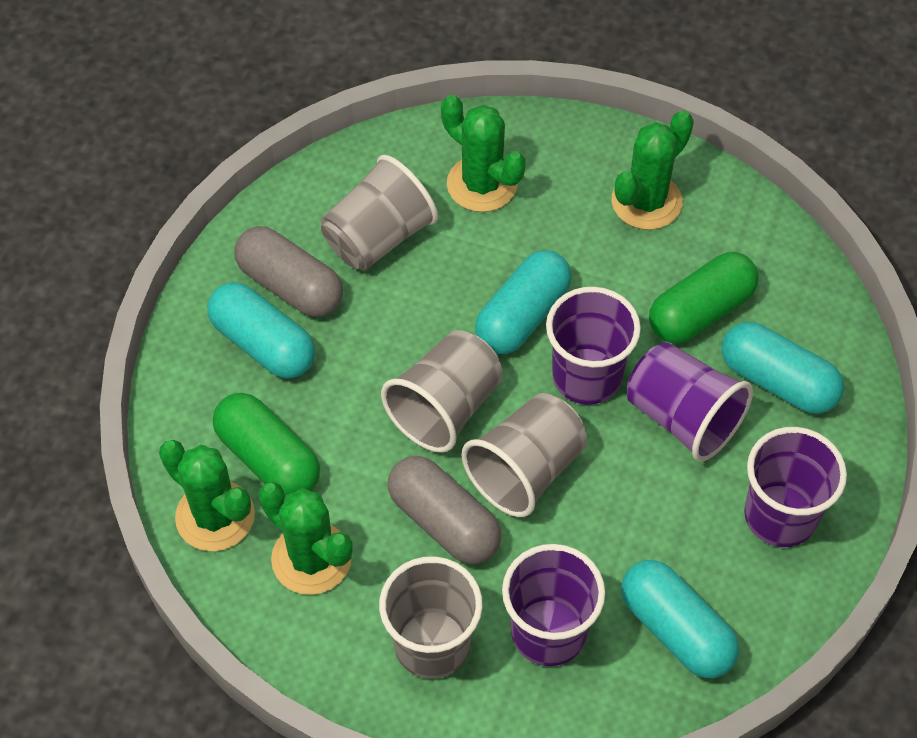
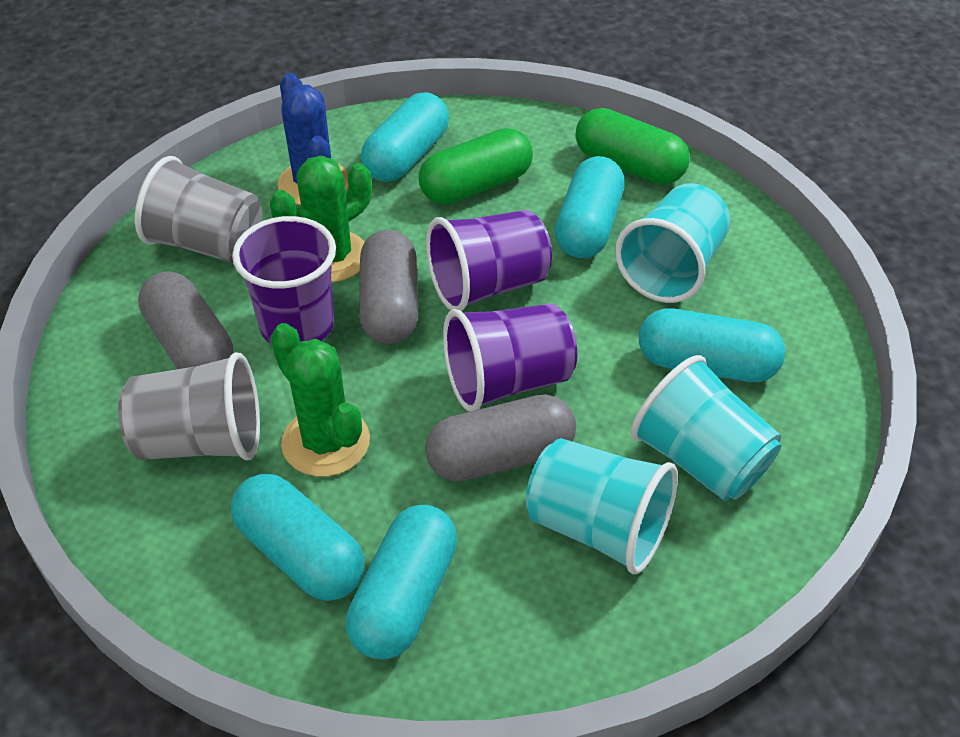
blue cactus: 0 -> 1
green cactus: 4 -> 2
grey capsule: 2 -> 3
grey cup: 4 -> 2
purple cup: 4 -> 3
turquoise capsule: 4 -> 5
turquoise cup: 0 -> 3

